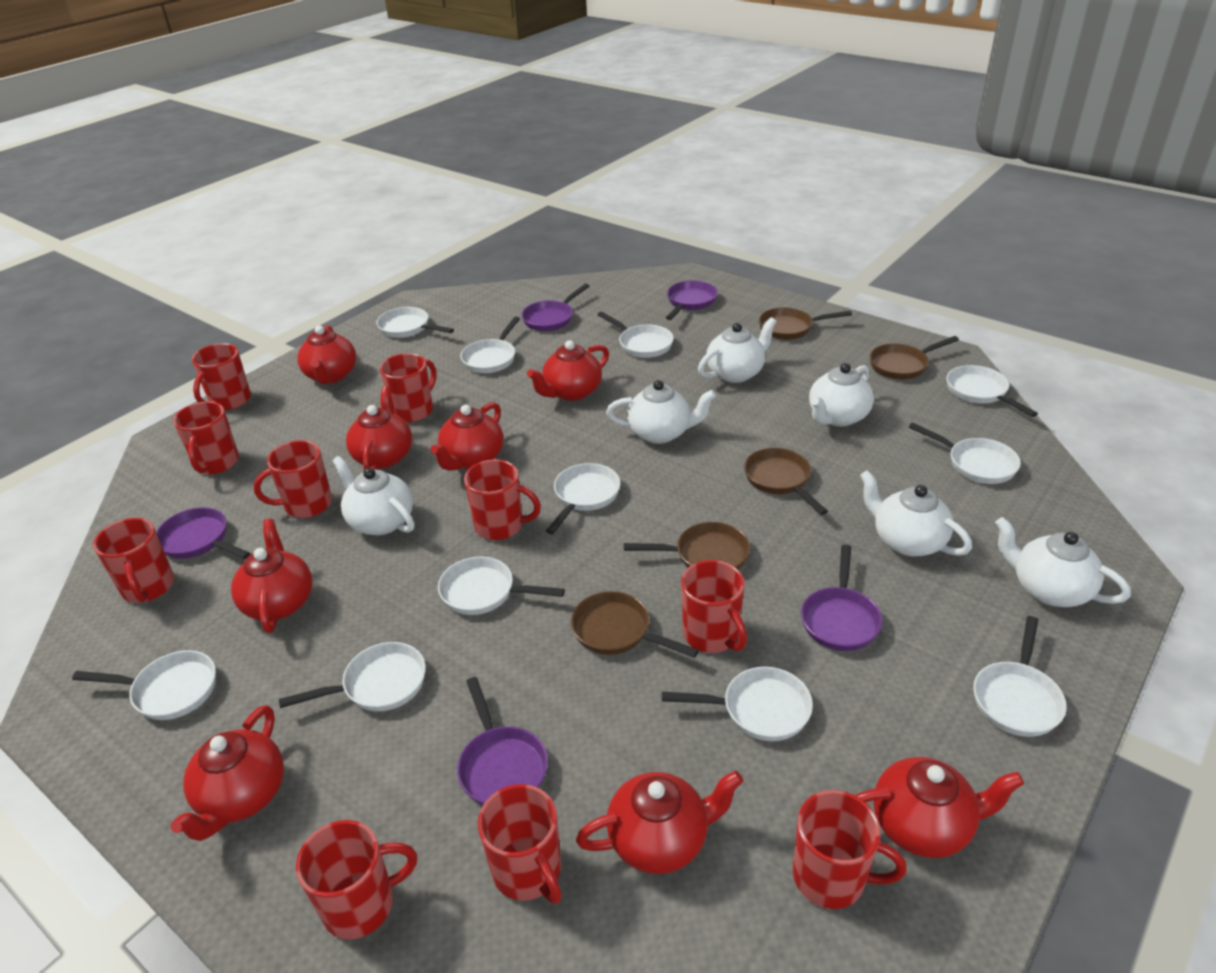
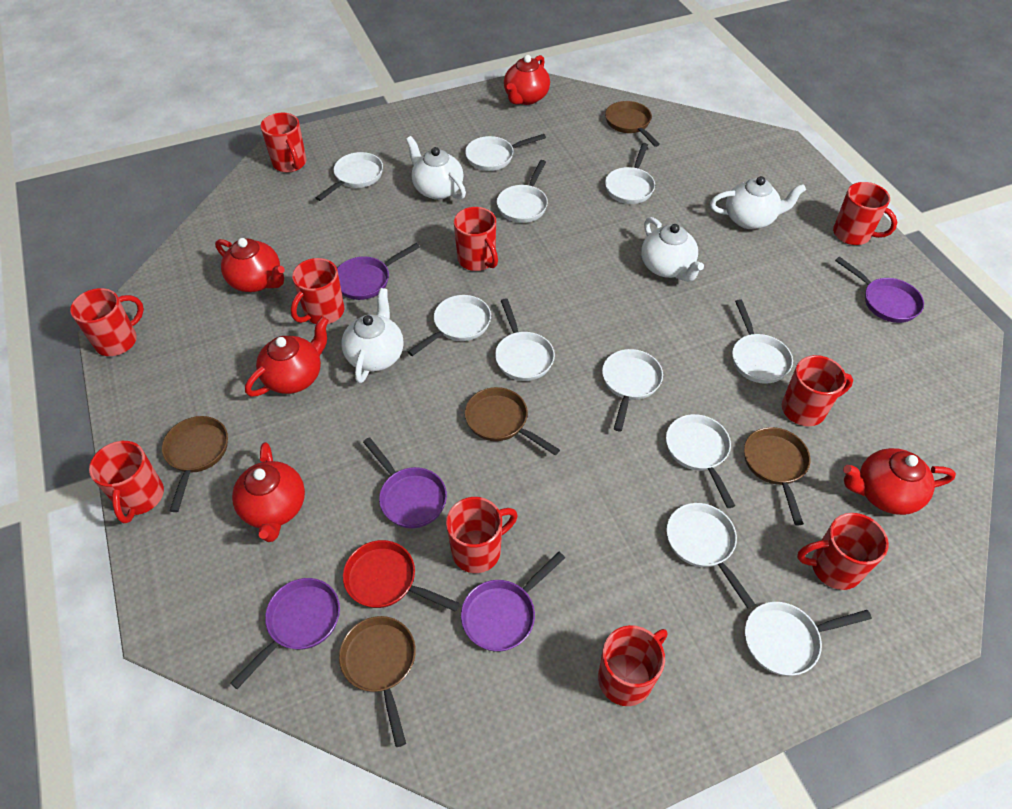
red pan: 0 -> 1
red teapot: 8 -> 5
white teapot: 6 -> 4

